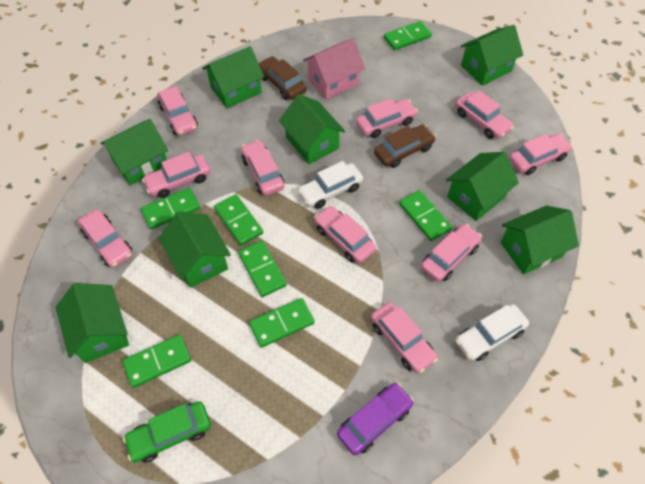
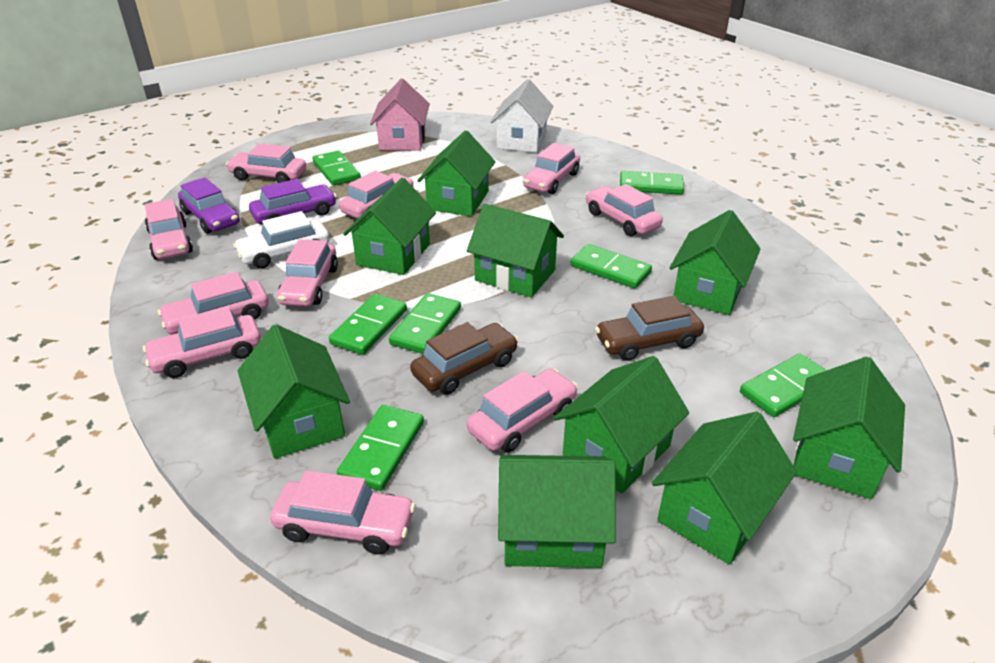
green car: 1 -> 0
green house: 8 -> 9
purple car: 1 -> 2
white car: 2 -> 1
white house: 0 -> 1

